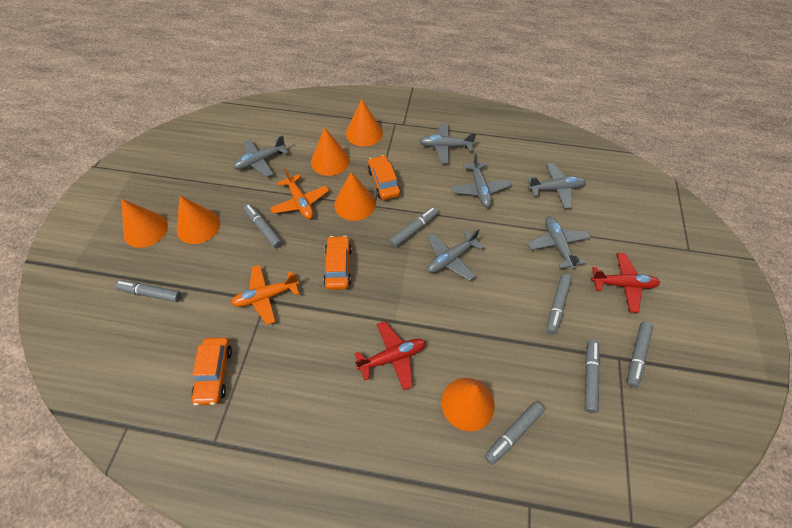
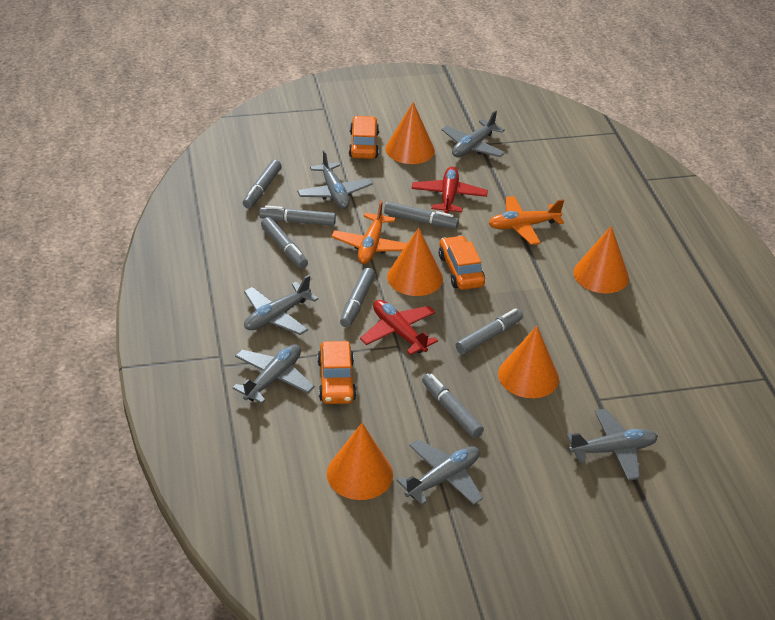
orange cone: 6 -> 5

